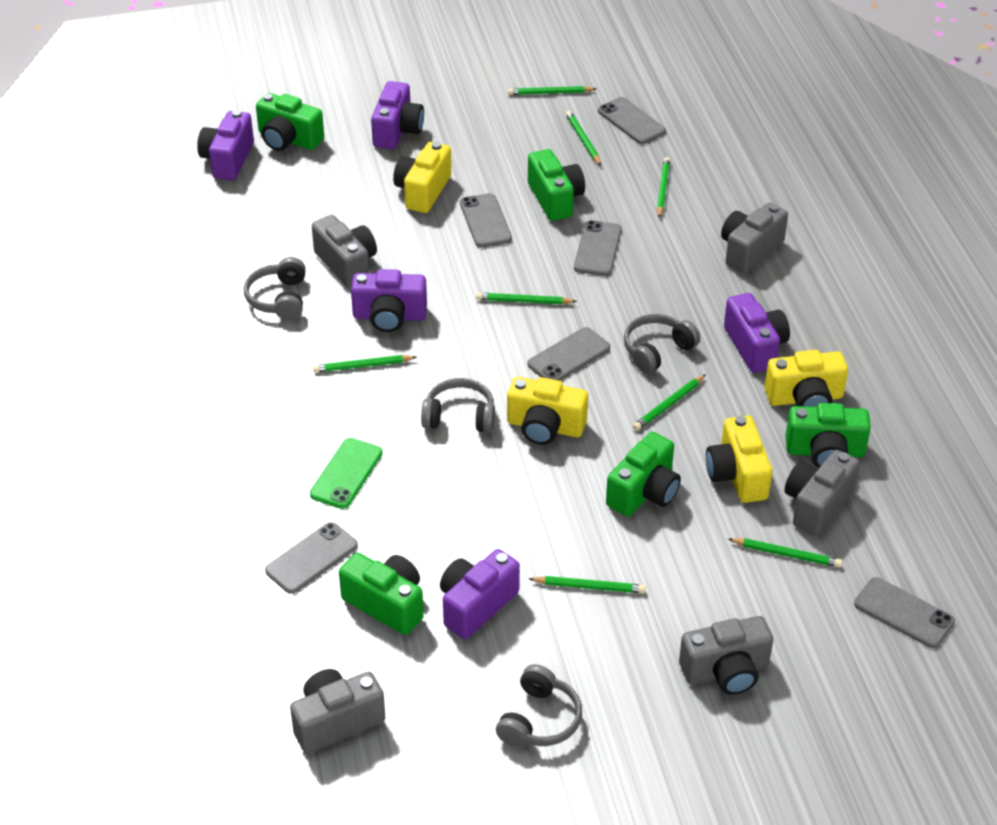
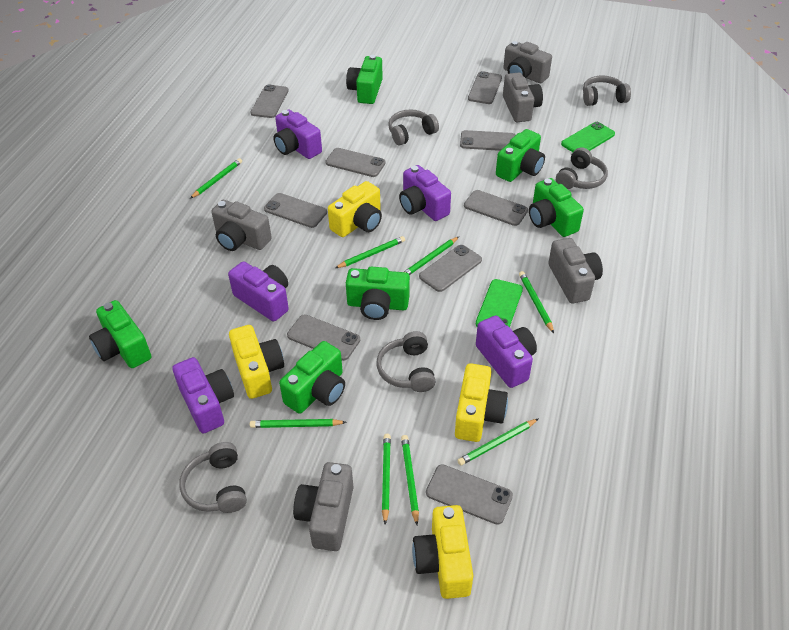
green camera: 5 -> 6
green phone: 1 -> 2
grey headphones: 4 -> 5
grey phone: 6 -> 9

